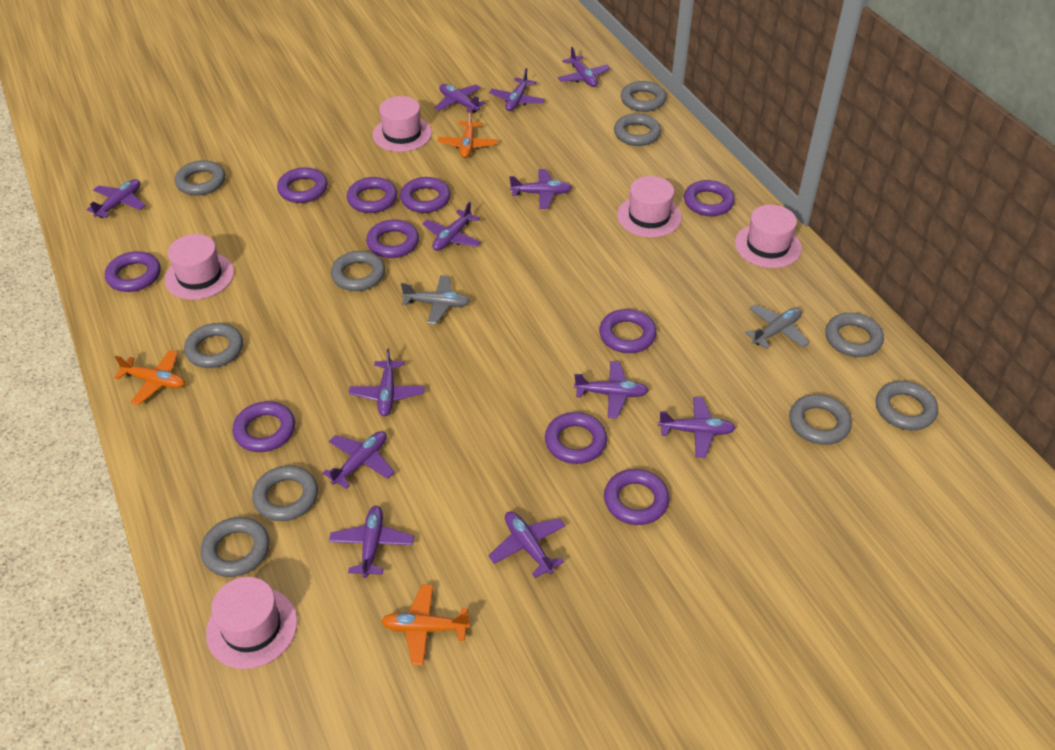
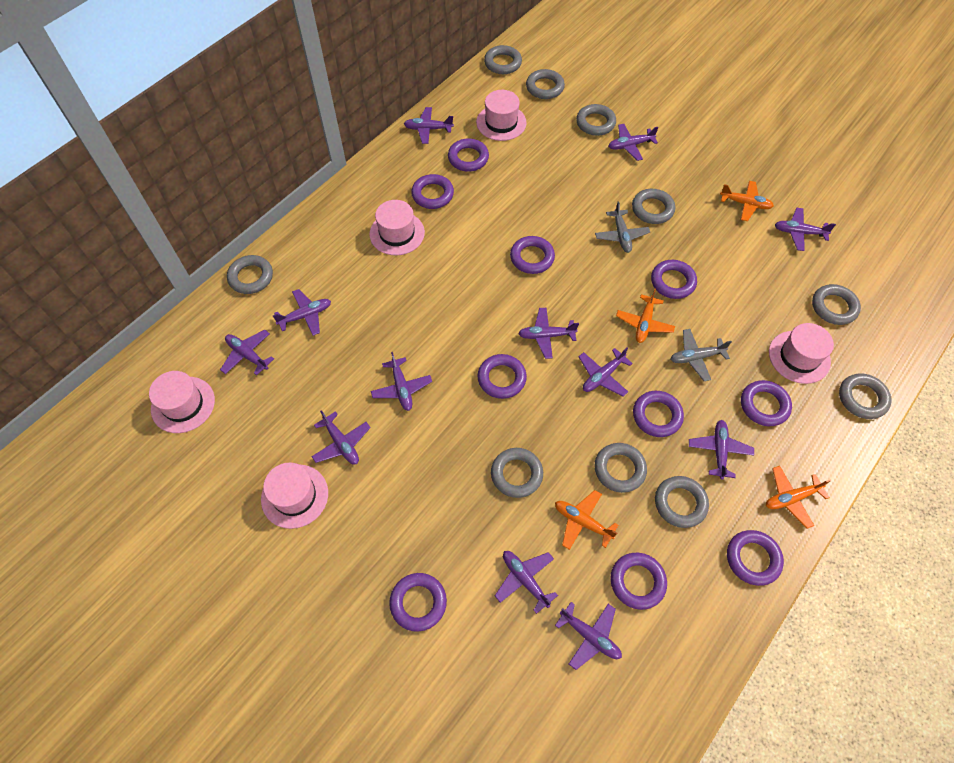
orange plane: 3 -> 4

